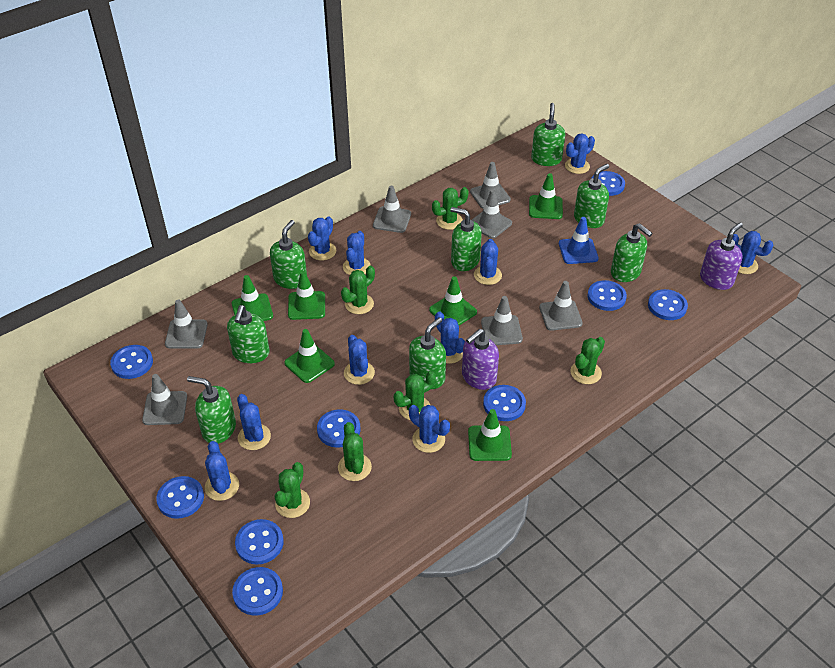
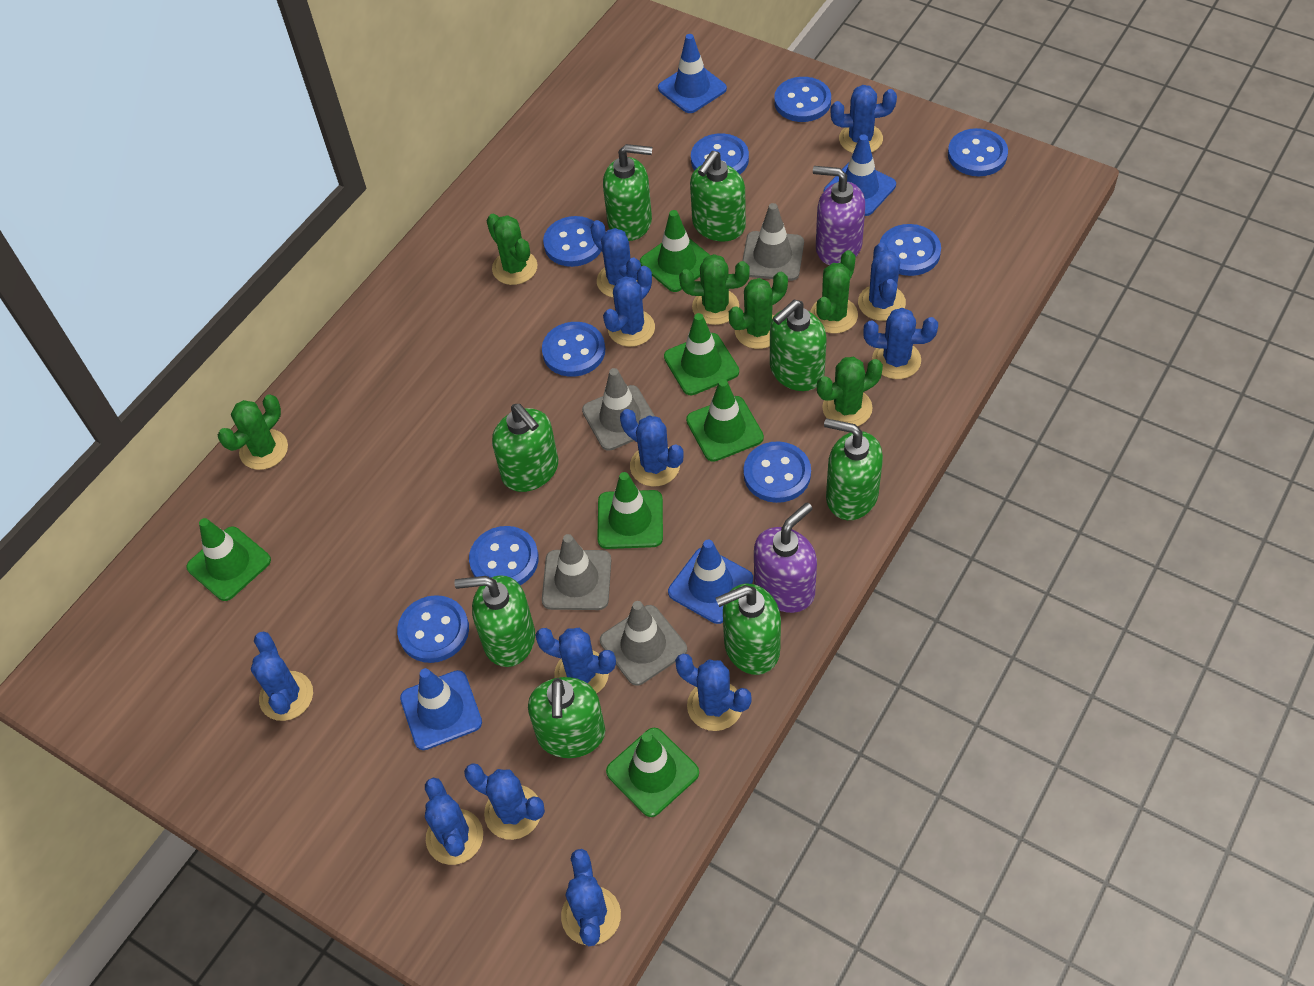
blue cactus: 10 -> 12
blue traffic cone: 1 -> 4
grey traffic cone: 7 -> 4

